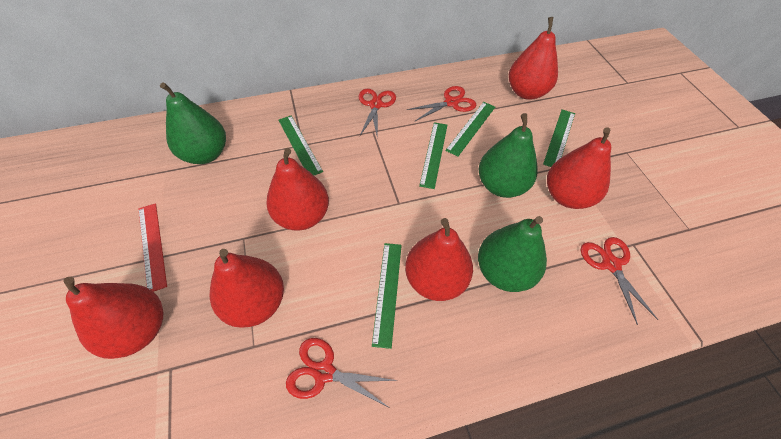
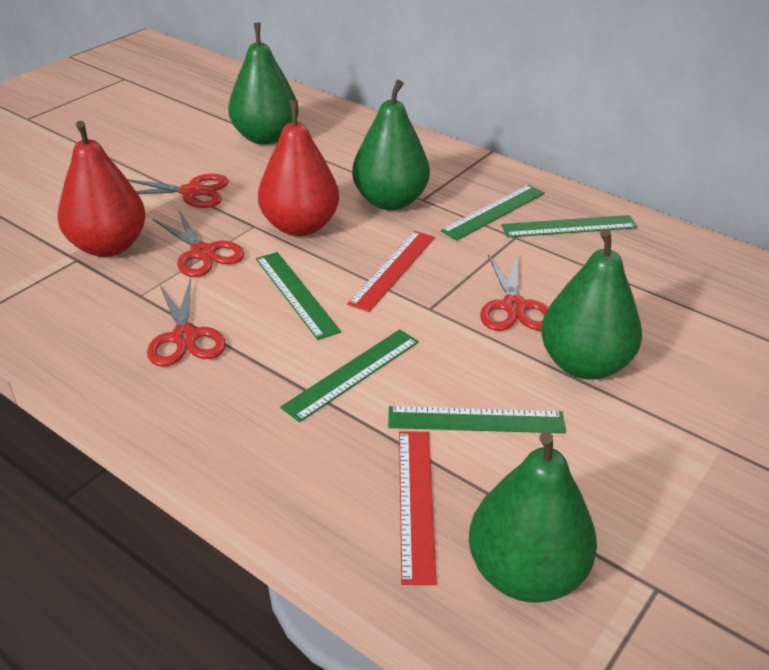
green pear: 3 -> 4
red pear: 6 -> 2
red ruler: 1 -> 2

